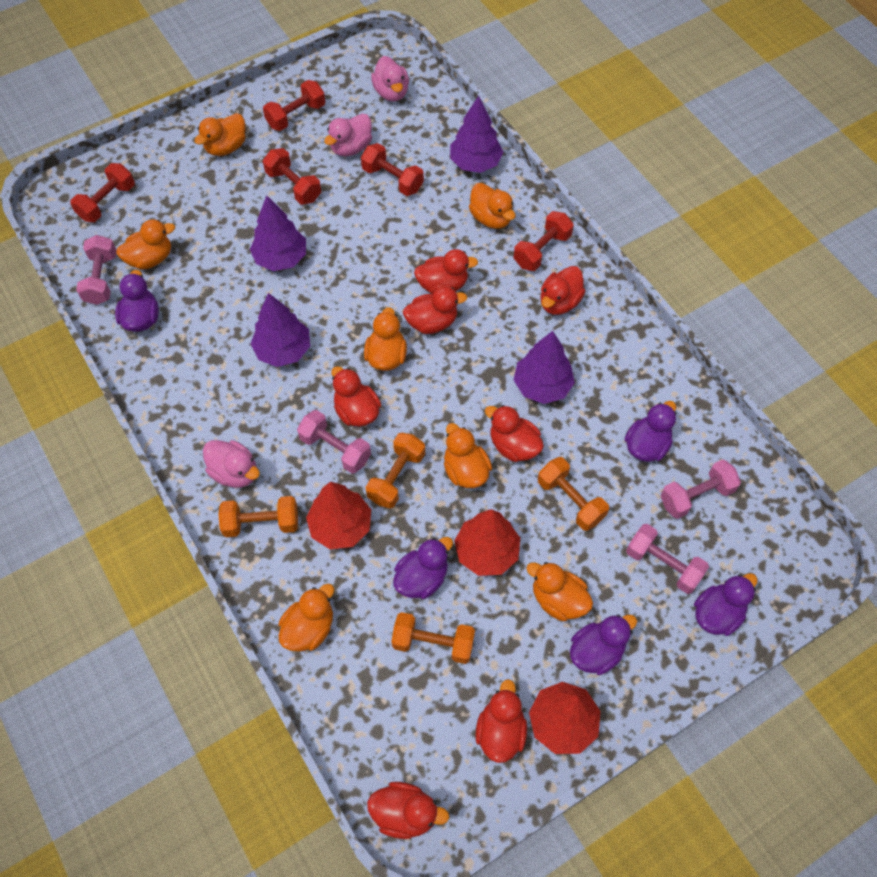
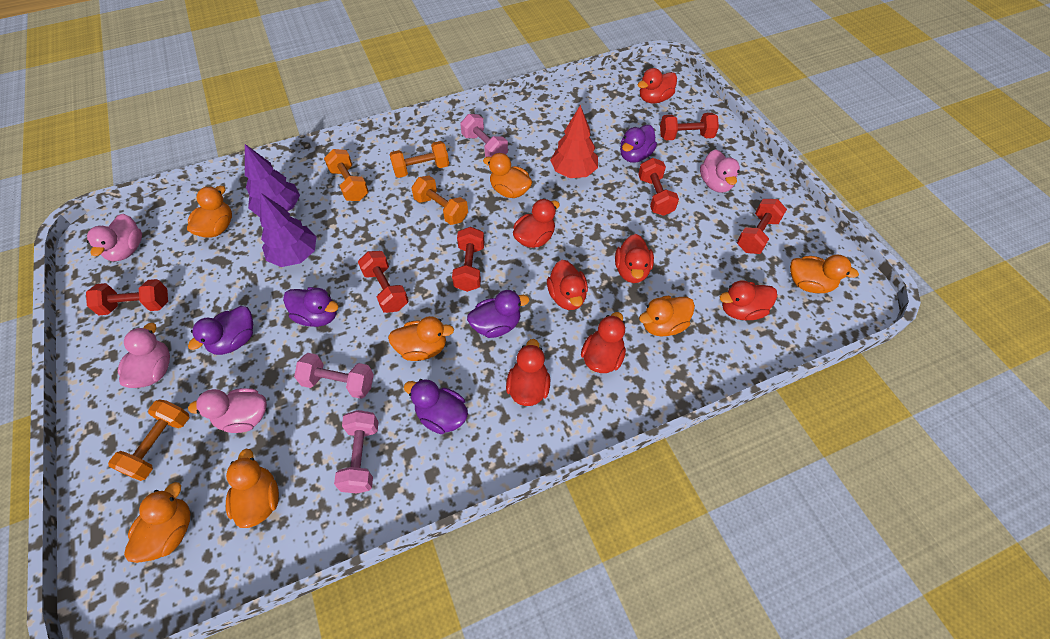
pink duck: 3 -> 4
pink dumbbell: 4 -> 3
purple tree: 4 -> 2
red dumbbell: 5 -> 6
red tree: 3 -> 1

